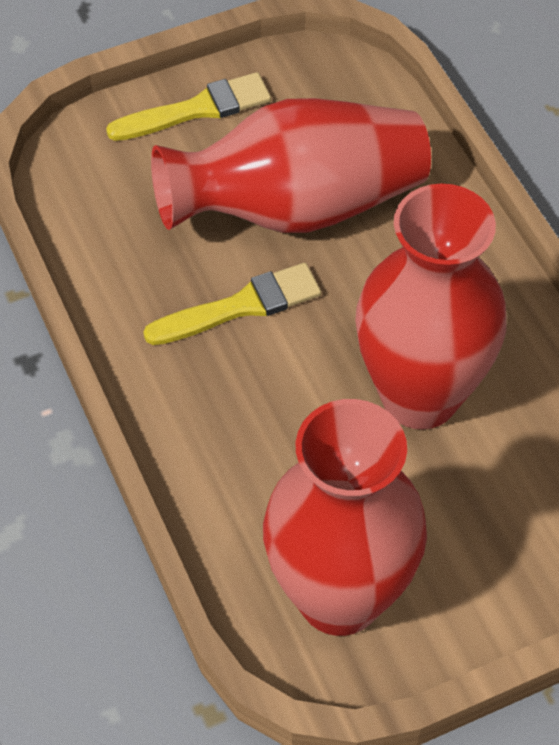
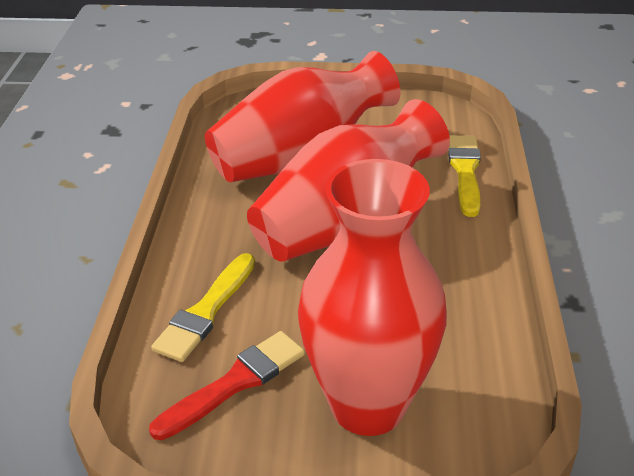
red brush: 0 -> 1

